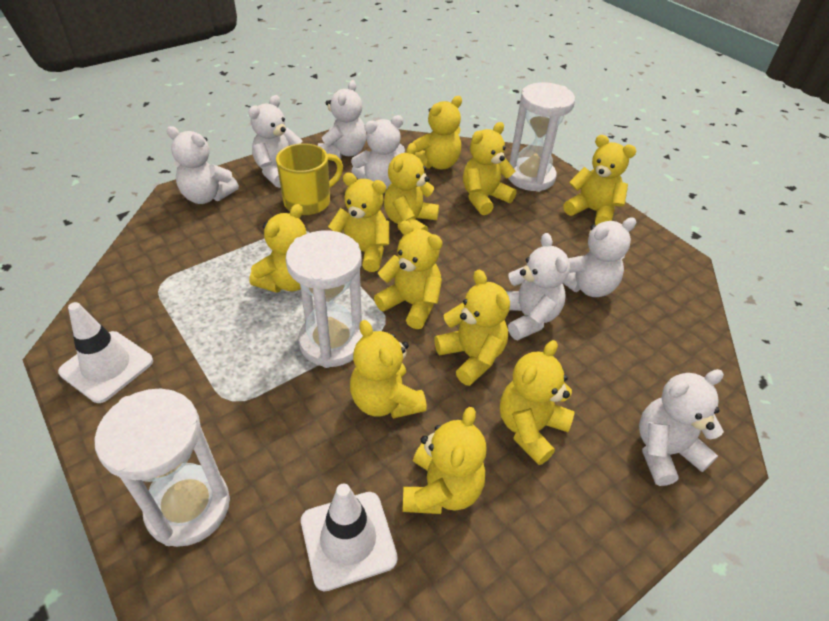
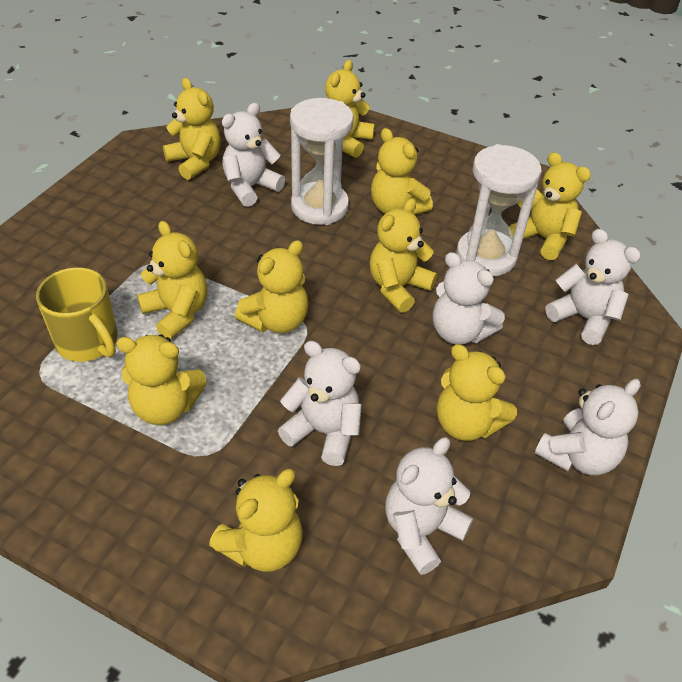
white hourglass: 3 -> 2
white teddy bear: 7 -> 6
white traffic cone: 2 -> 0
yellow teddy bear: 11 -> 10

